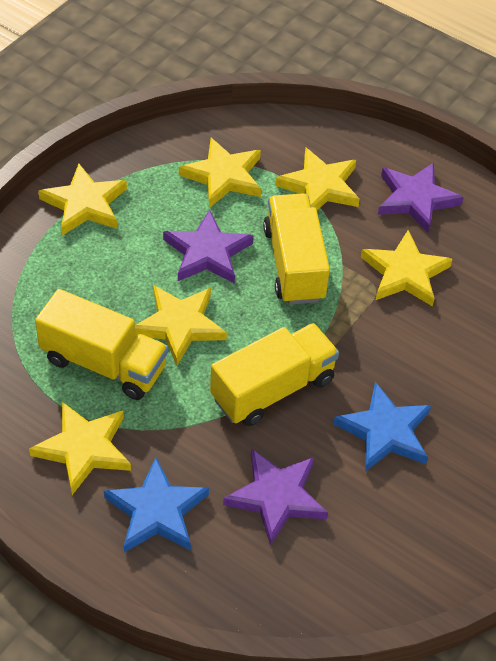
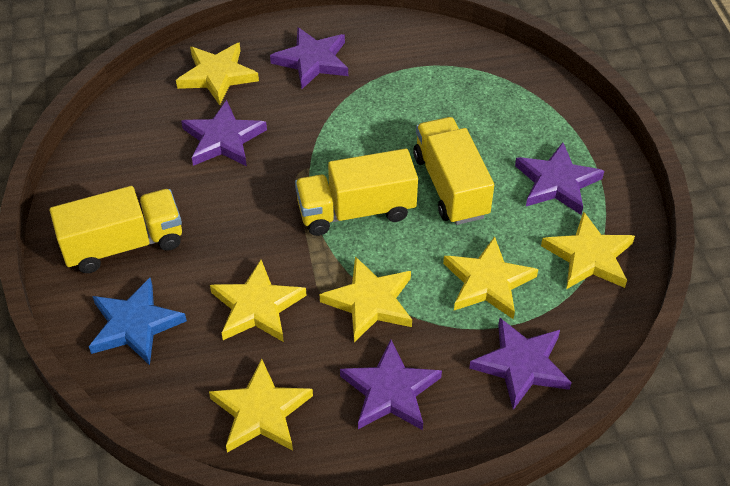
blue star: 2 -> 1
purple star: 3 -> 5

